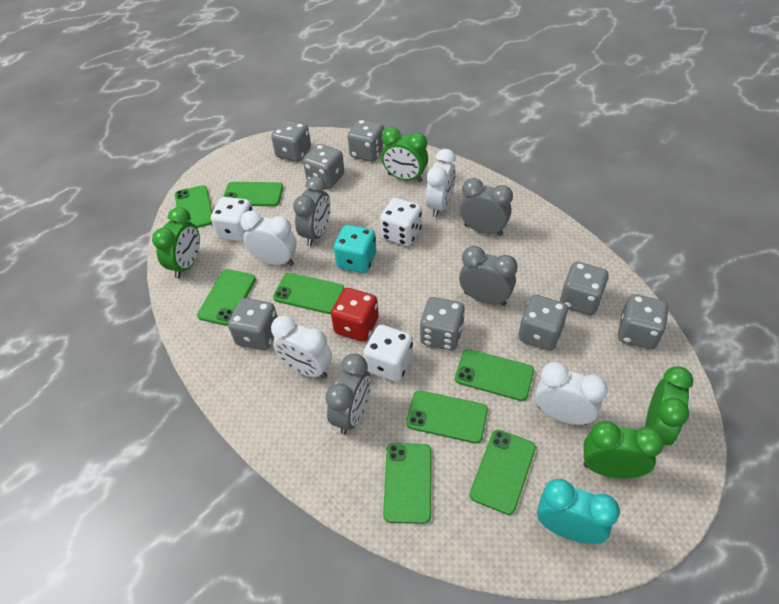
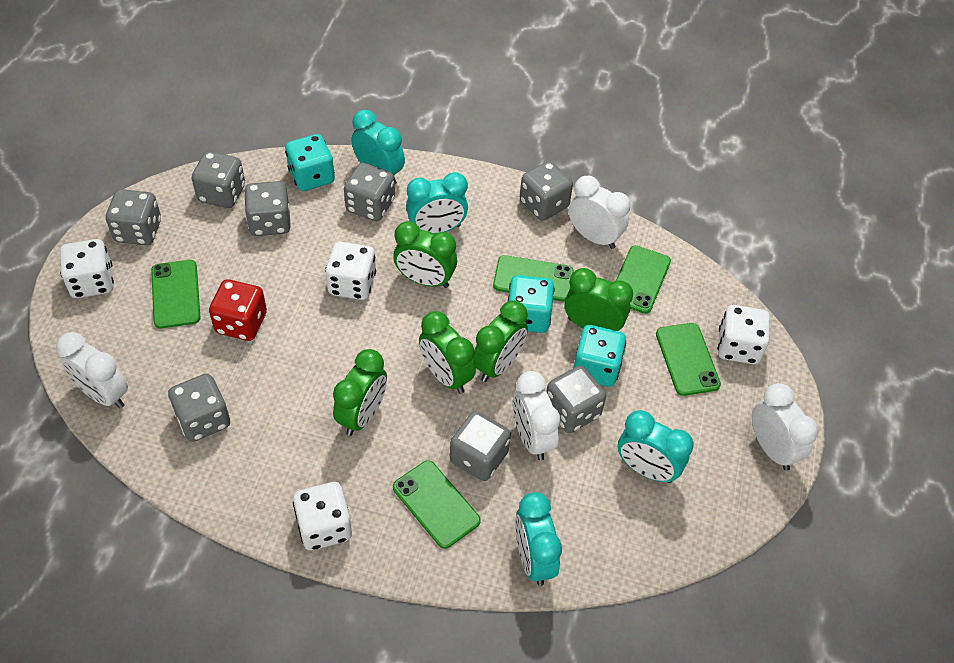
green clock: 4 -> 5
green phone: 8 -> 5
grey clock: 4 -> 0
turquoise clock: 1 -> 4
turquoise dice: 1 -> 3
white dice: 3 -> 4

